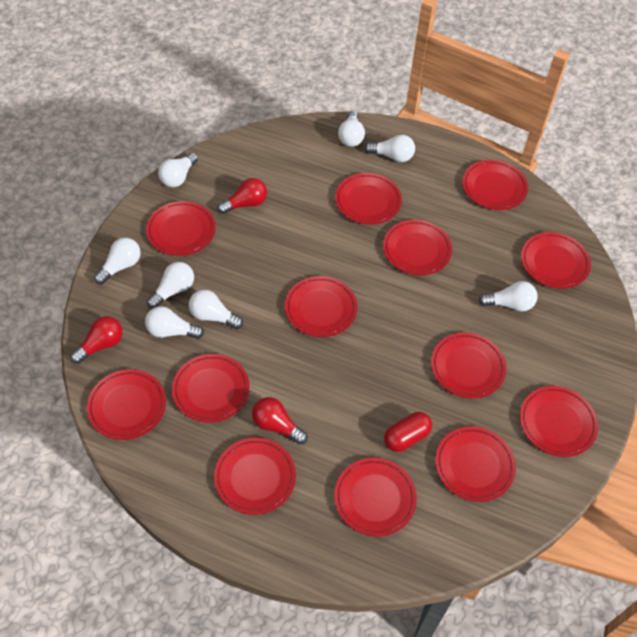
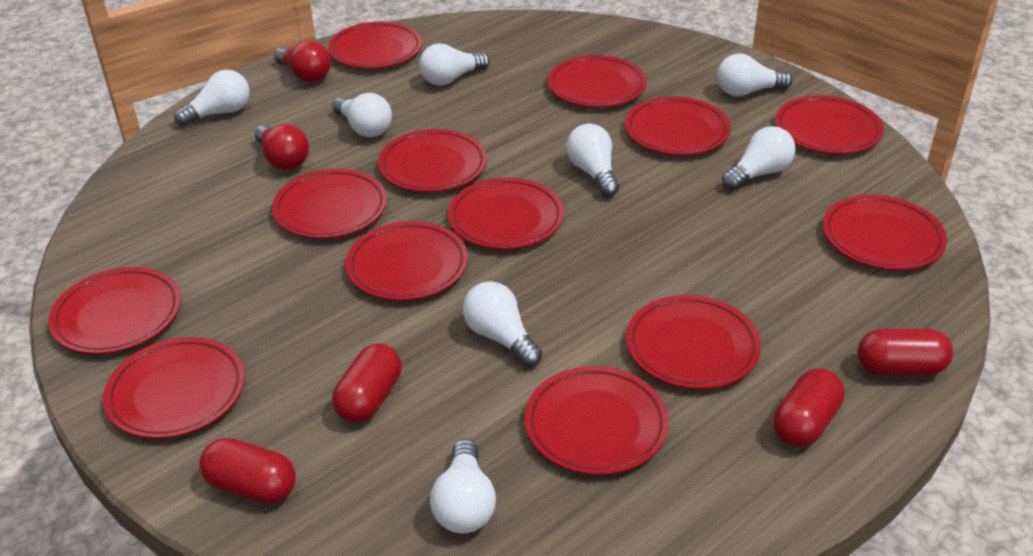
red capsule: 1 -> 4
red light bulb: 3 -> 2

